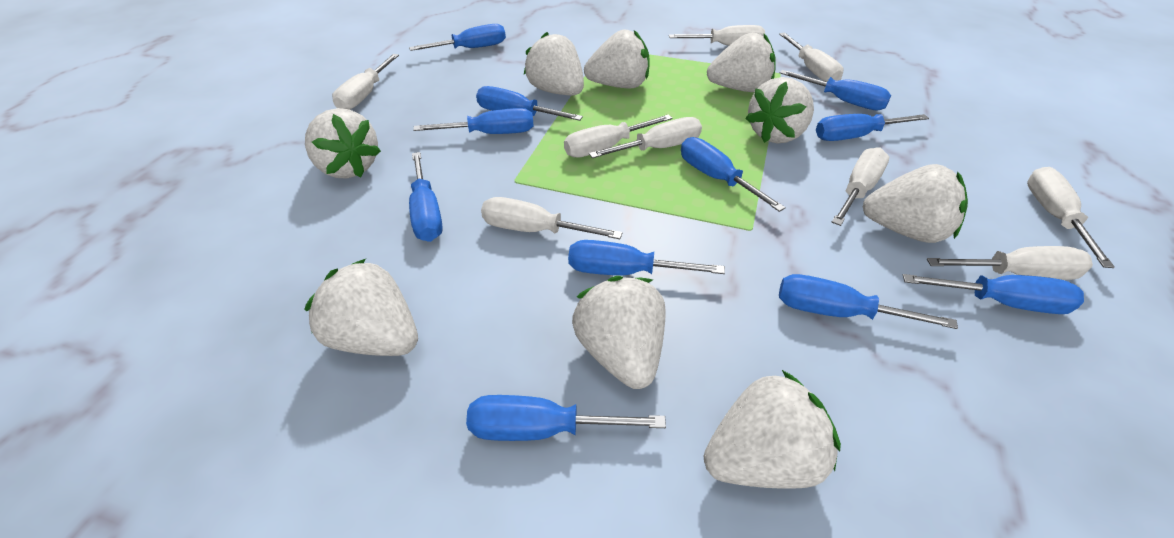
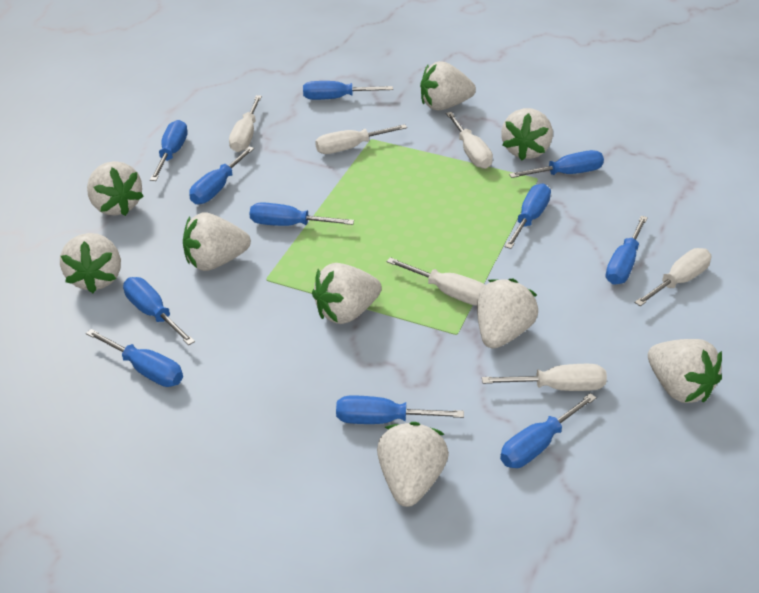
white screwdriver: 9 -> 6

